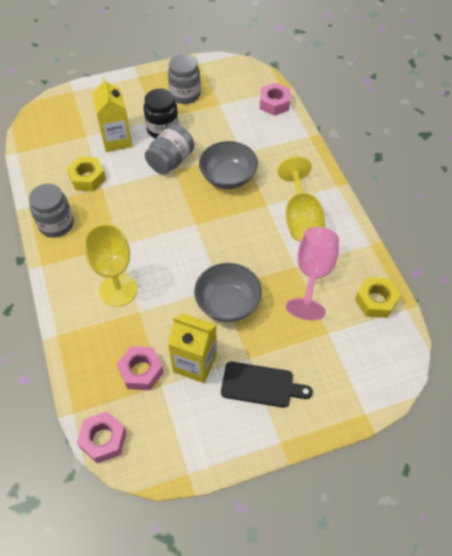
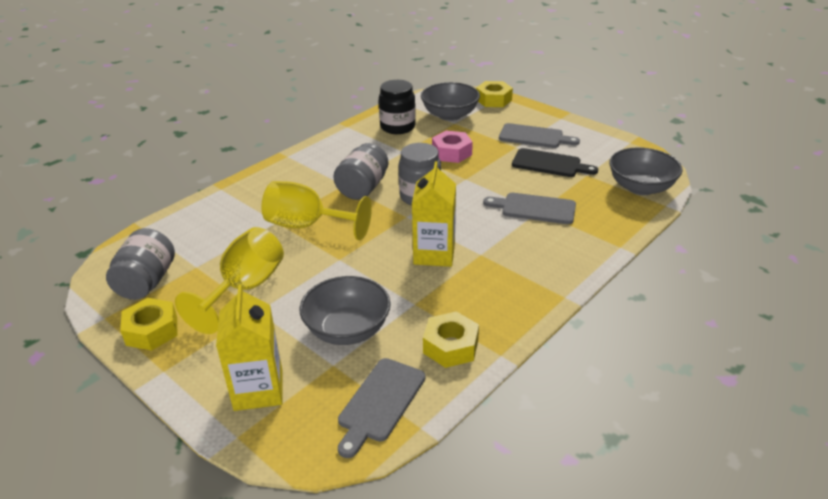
grey bowl: 2 -> 3
grey cutting board: 0 -> 3
pink goblet: 1 -> 0
pink nut: 3 -> 1
yellow nut: 2 -> 3

